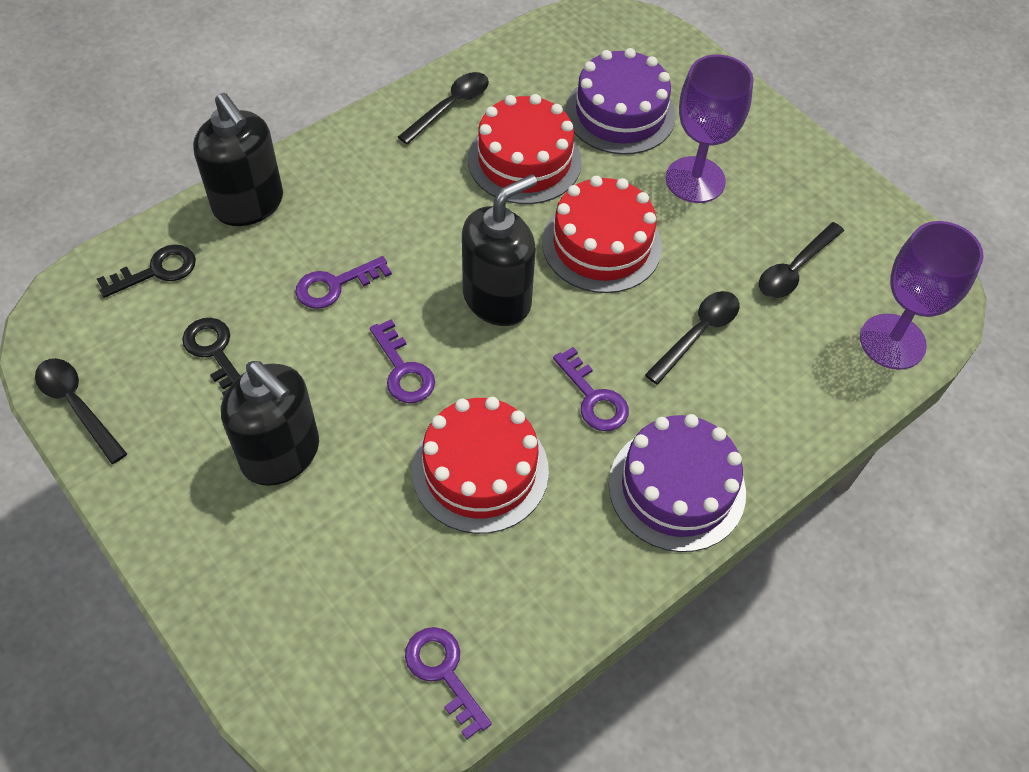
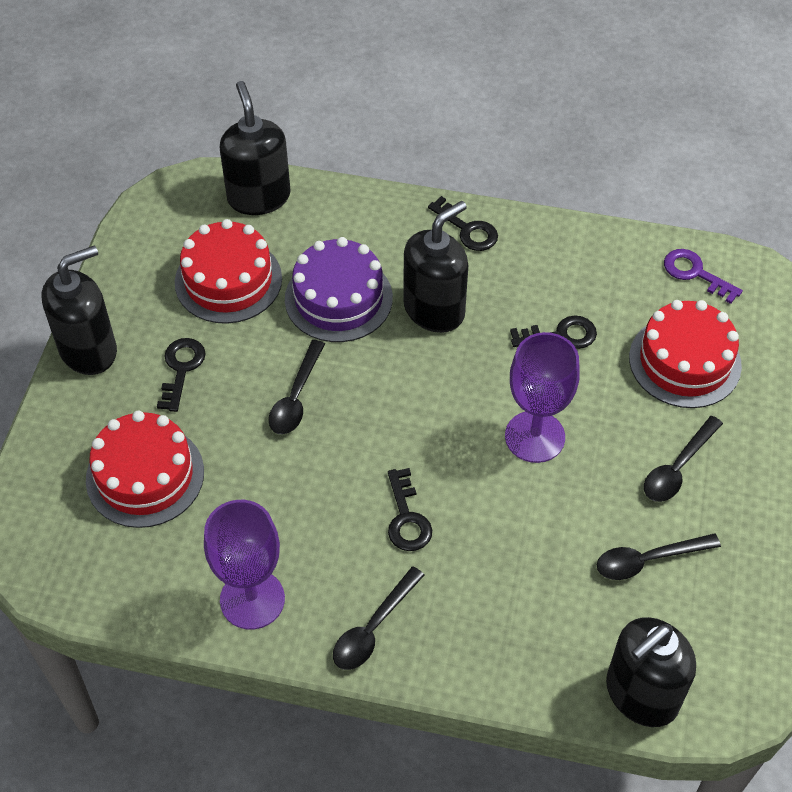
black key: 2 -> 4
black soap dispenser: 3 -> 4
purple cake: 2 -> 1
purple key: 4 -> 1

